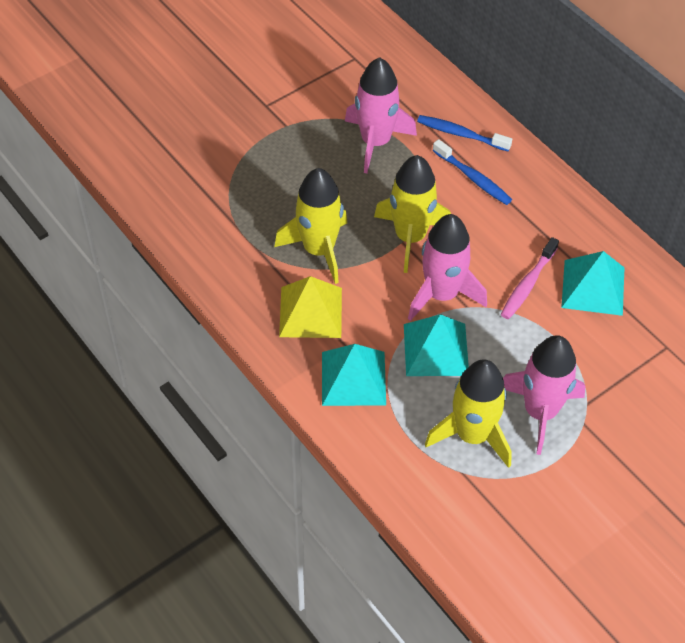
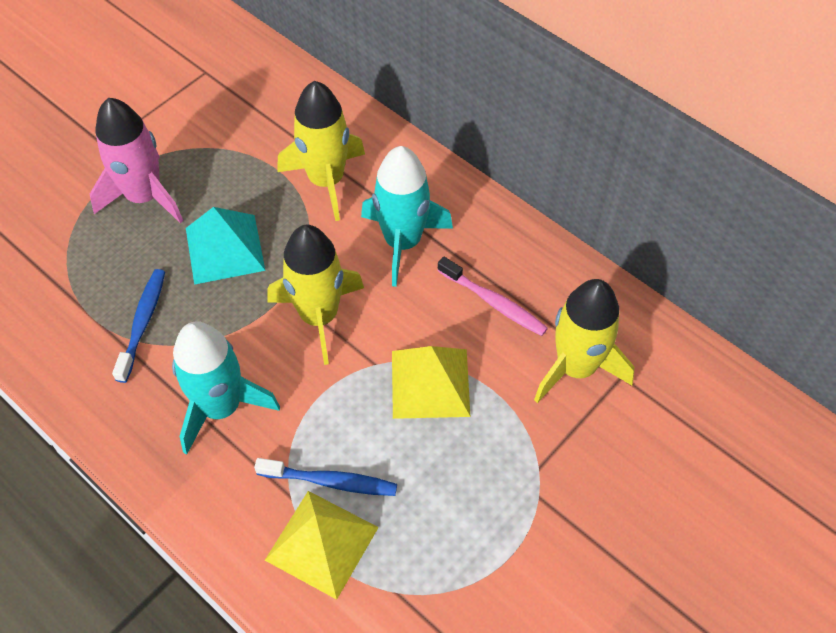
pink rocket: 3 -> 1
turquoise pyramid: 3 -> 1
turquoise rocket: 0 -> 2
yellow pyramid: 1 -> 2

